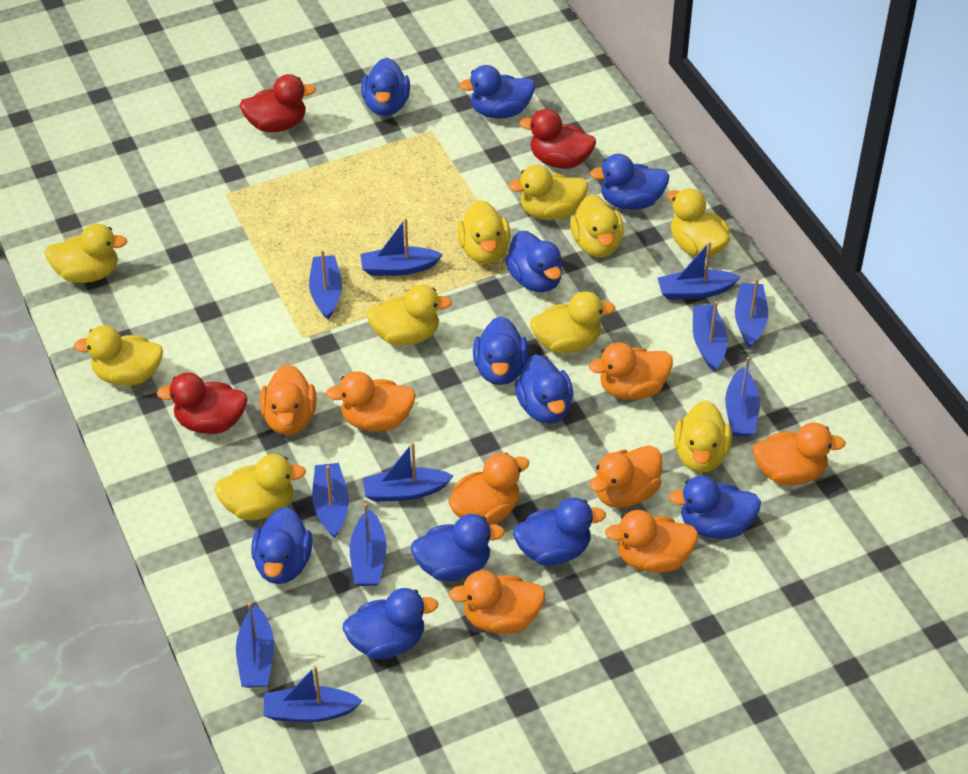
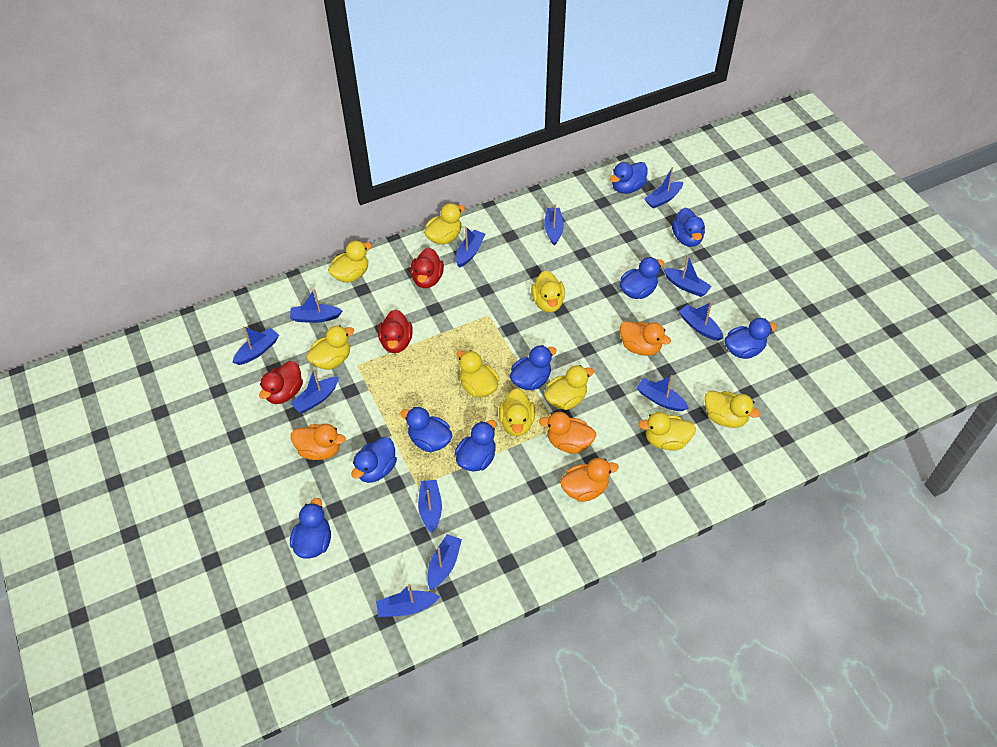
blue boat: 11 -> 12
blue duck: 11 -> 9
orange duck: 8 -> 4
yellow duck: 10 -> 9

